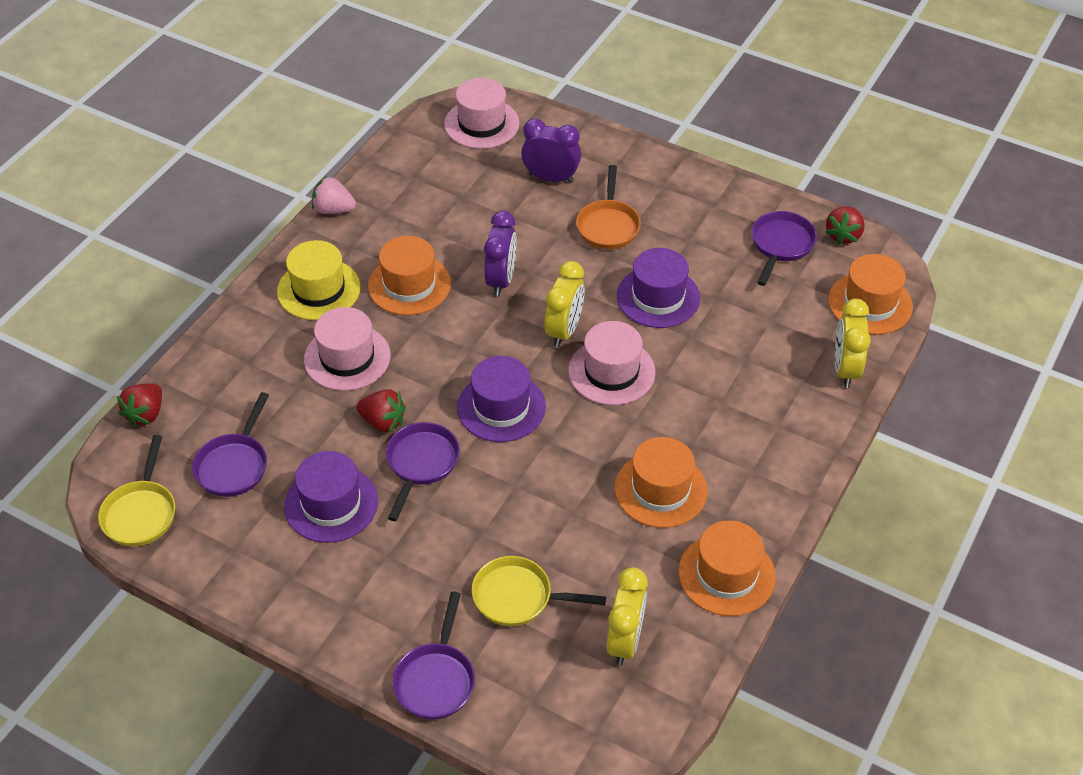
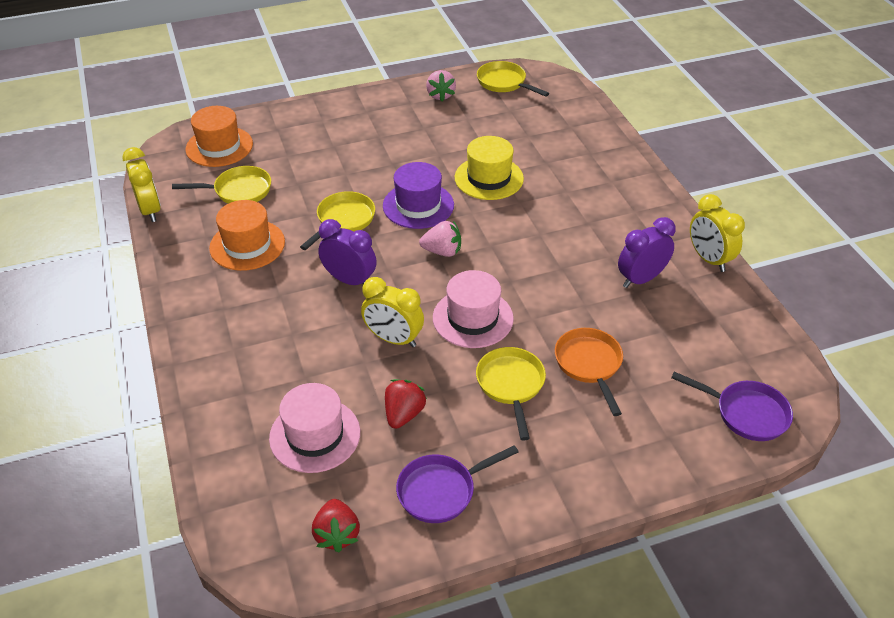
orange hat: 4 -> 2
pink hat: 3 -> 2
pink strawberry: 1 -> 2
purple hat: 3 -> 1
purple pan: 4 -> 2
red strawberry: 3 -> 2
yellow pan: 2 -> 4

